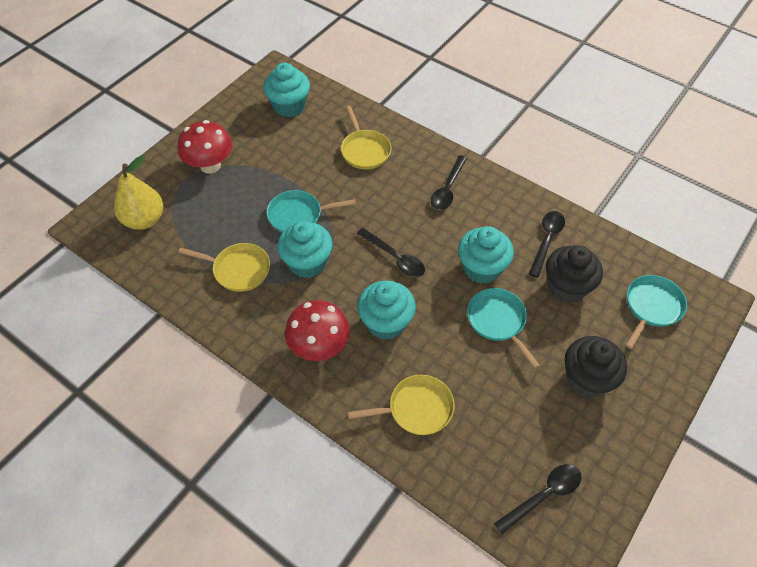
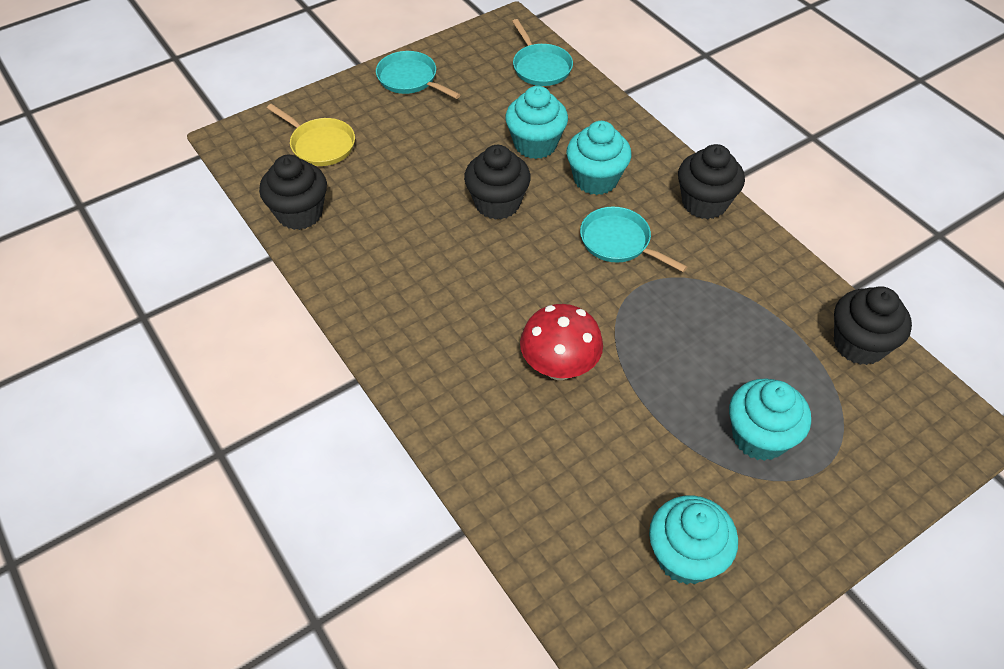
black cupcake: 2 -> 4
black spoon: 4 -> 0
red mushroom: 2 -> 1
yellow pan: 3 -> 1
yellow pear: 1 -> 0

